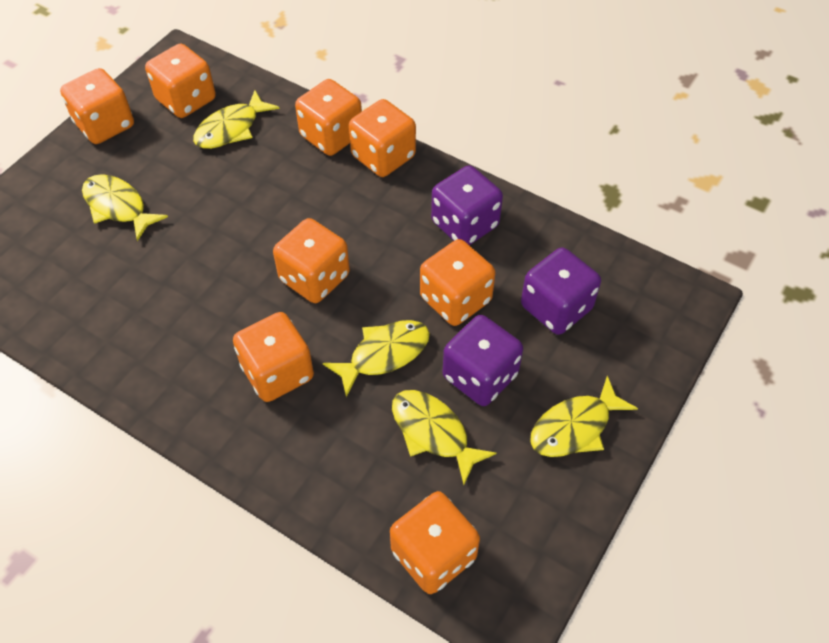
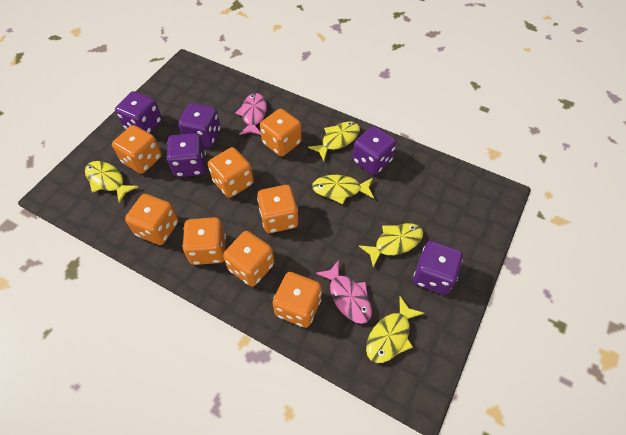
pink fish: 0 -> 2
purple dice: 3 -> 5

